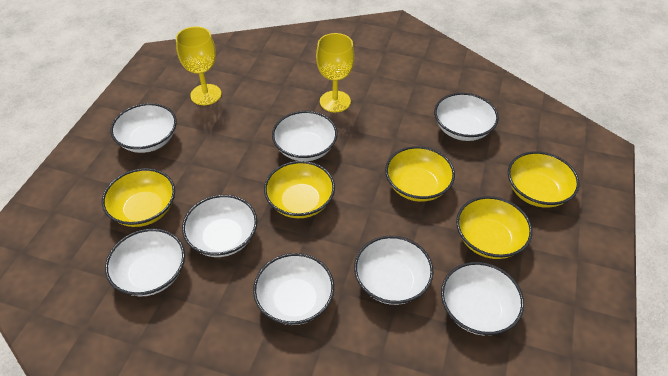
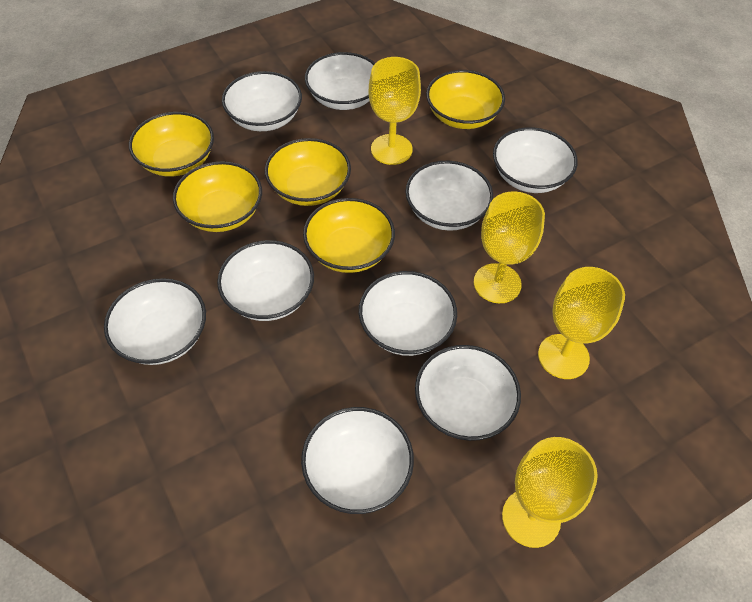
white bowl: 8 -> 9
yellow goblet: 2 -> 4

